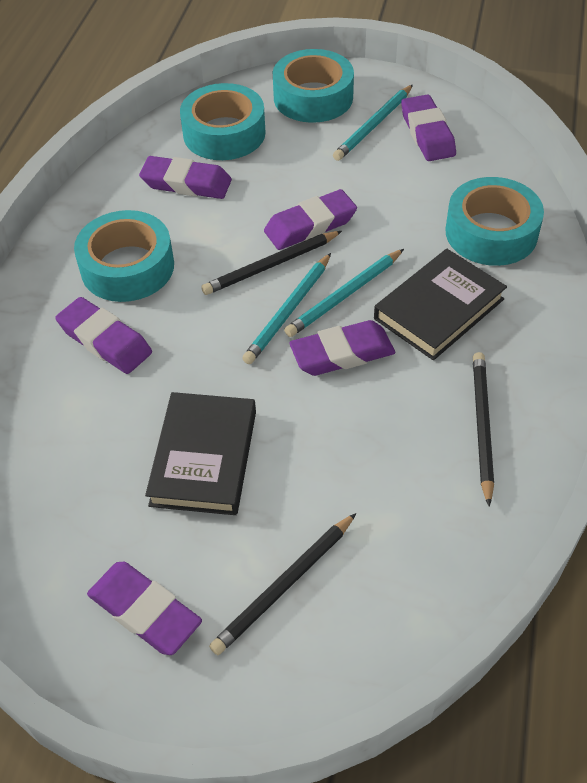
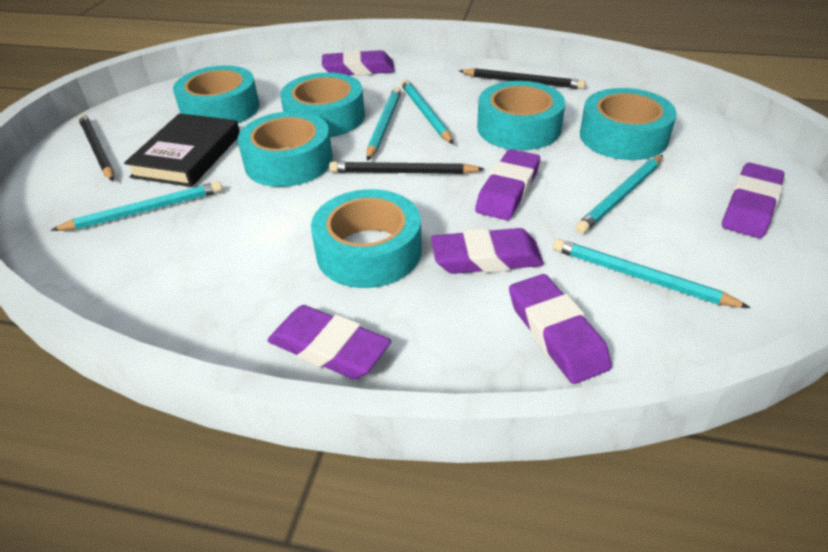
black book: 2 -> 1
turquoise pencil: 3 -> 5
turquoise tape: 4 -> 6

